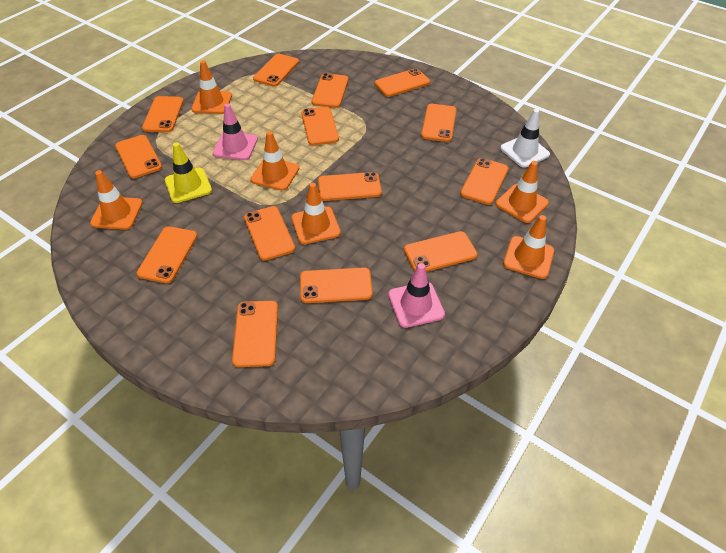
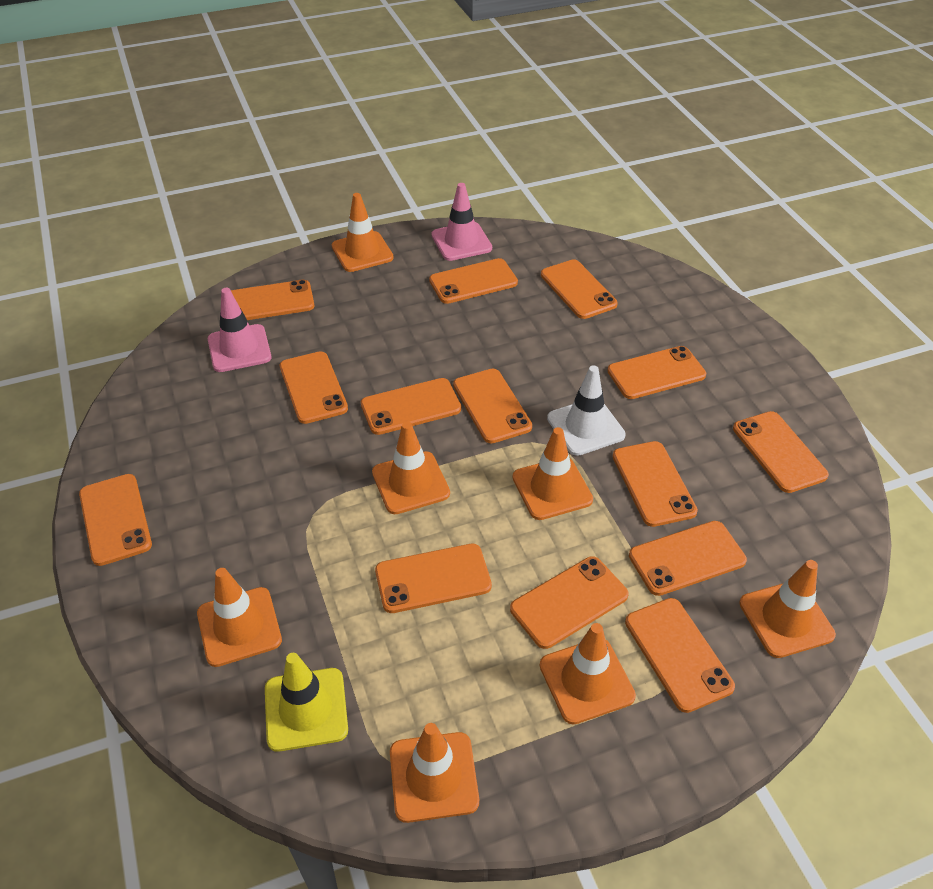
orange traffic cone: 6 -> 7

